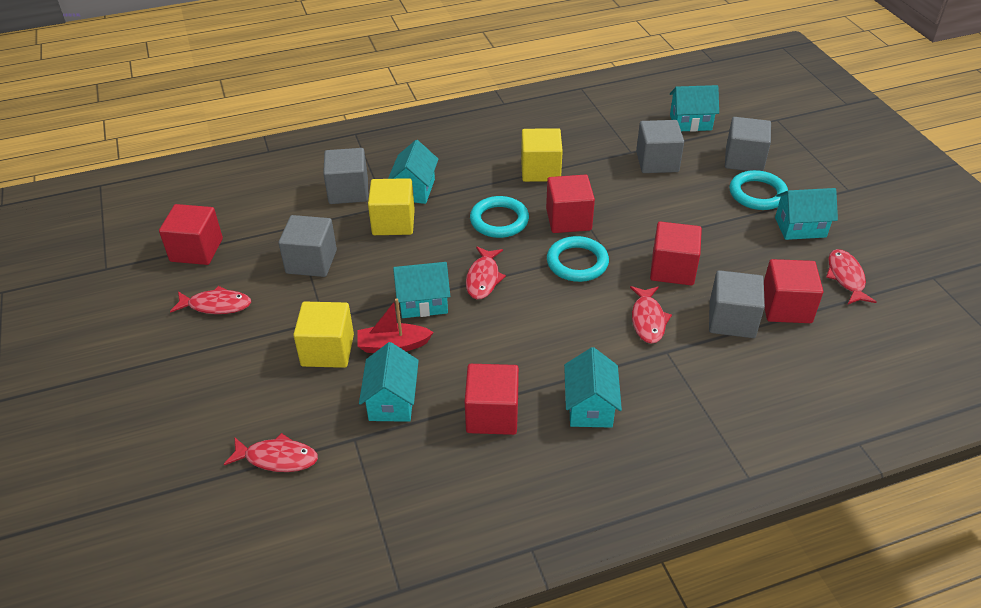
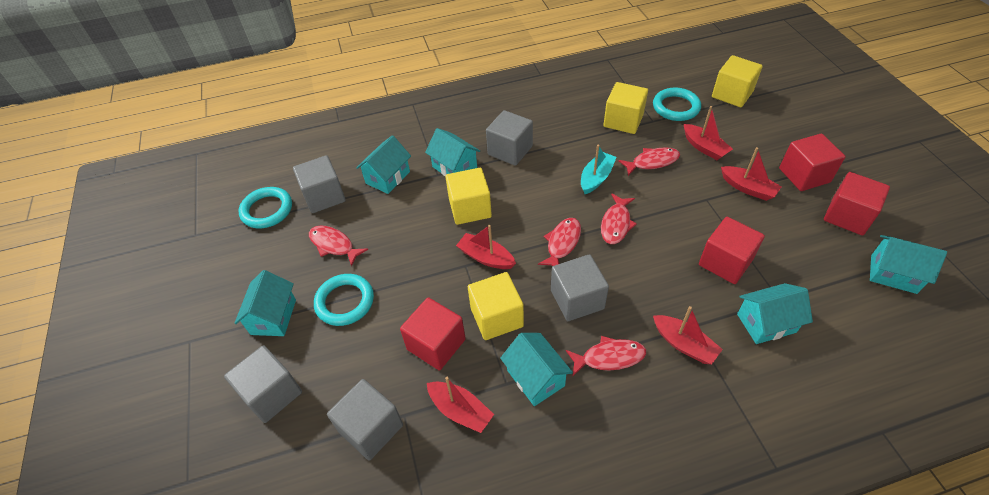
red boat: 1 -> 5
red cube: 5 -> 4
turquoise boat: 0 -> 1
yellow cube: 3 -> 4

